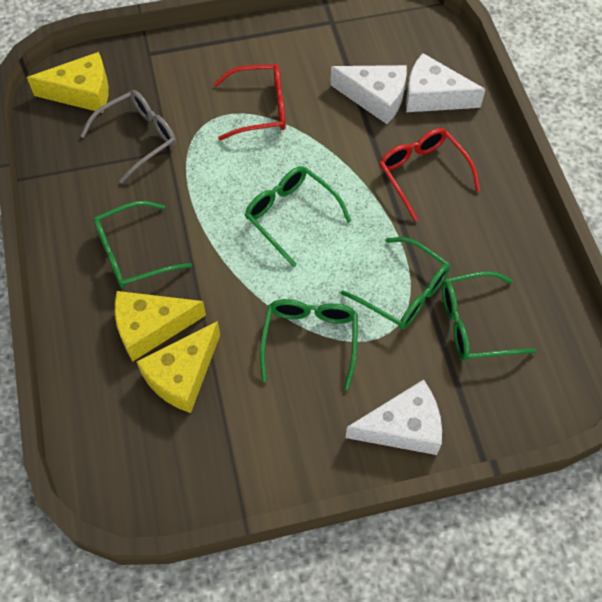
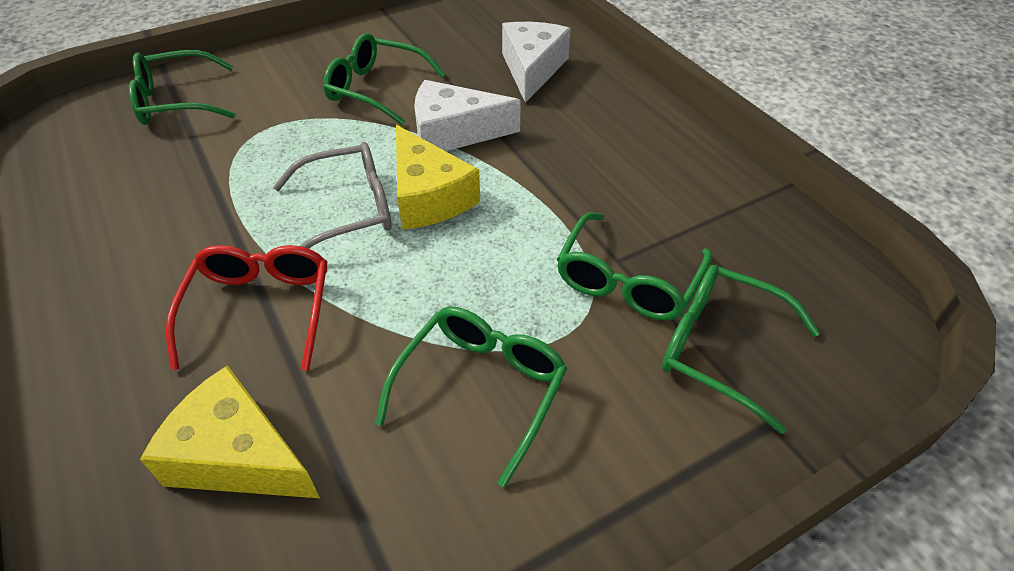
red glasses: 2 -> 1
white cheese: 3 -> 2
yellow cheese: 3 -> 2

